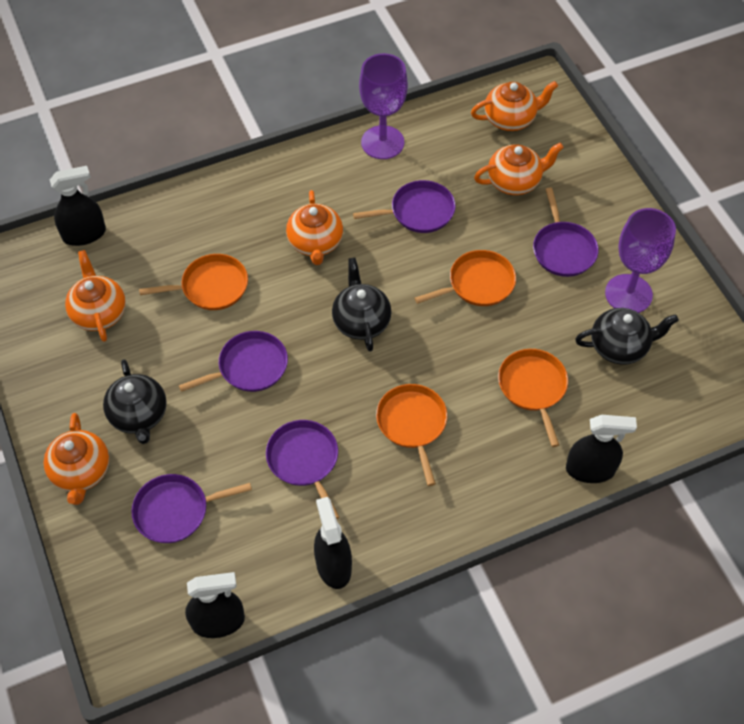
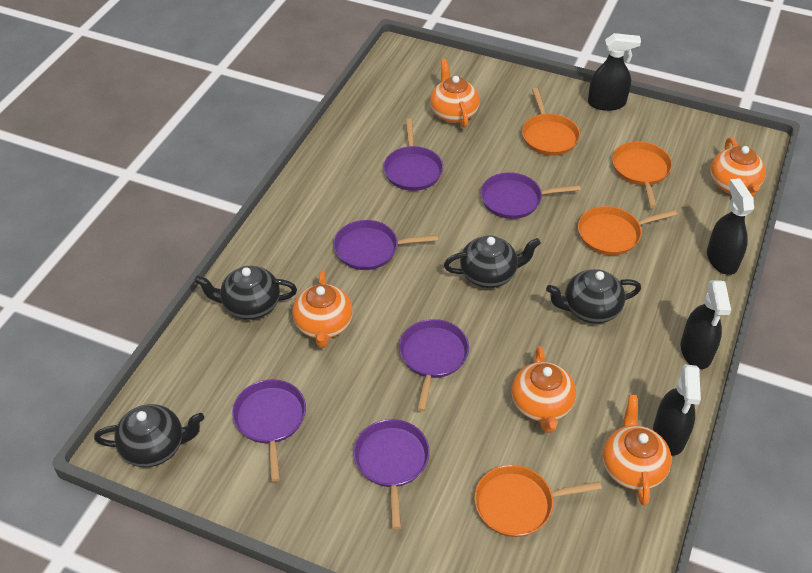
black teapot: 3 -> 4
purple goblet: 2 -> 0
purple pan: 5 -> 6

